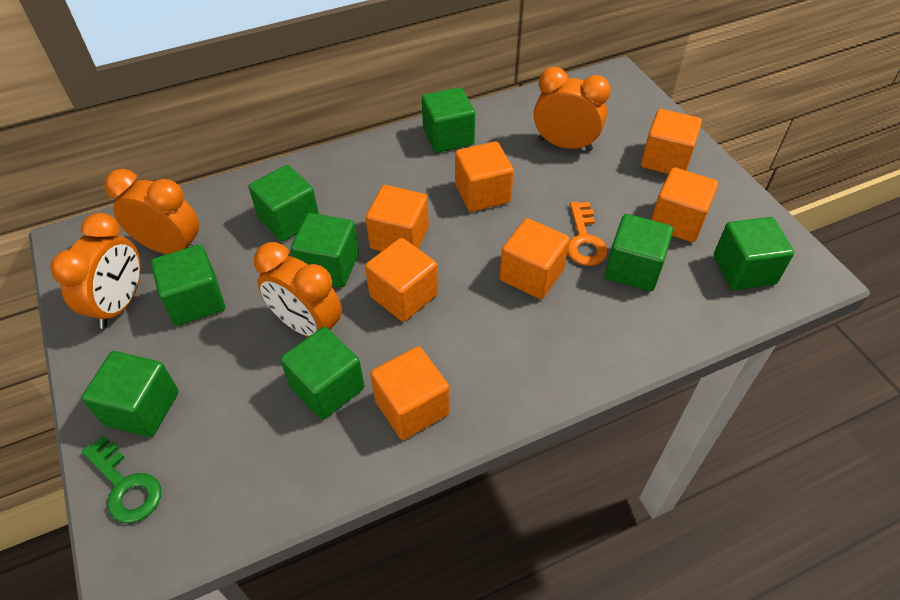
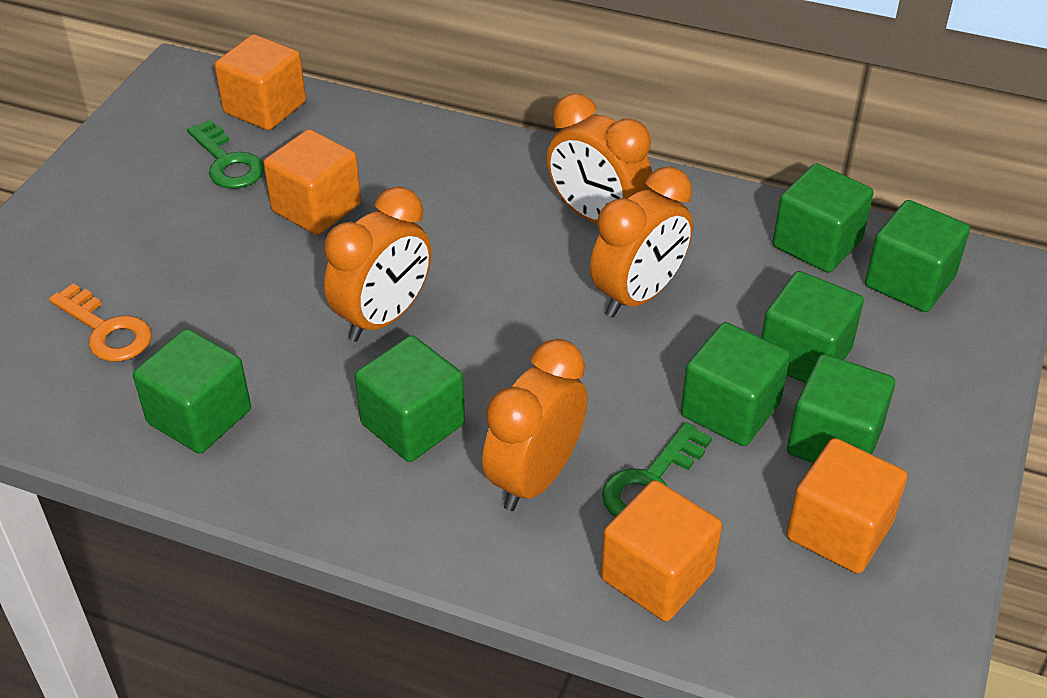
green cube: 8 -> 7
green key: 1 -> 2
orange cube: 7 -> 4

